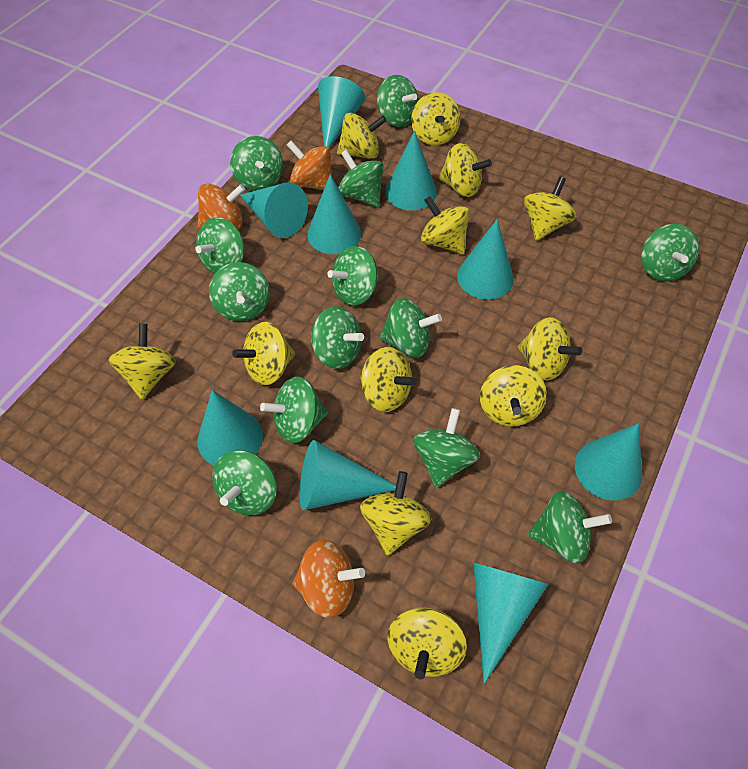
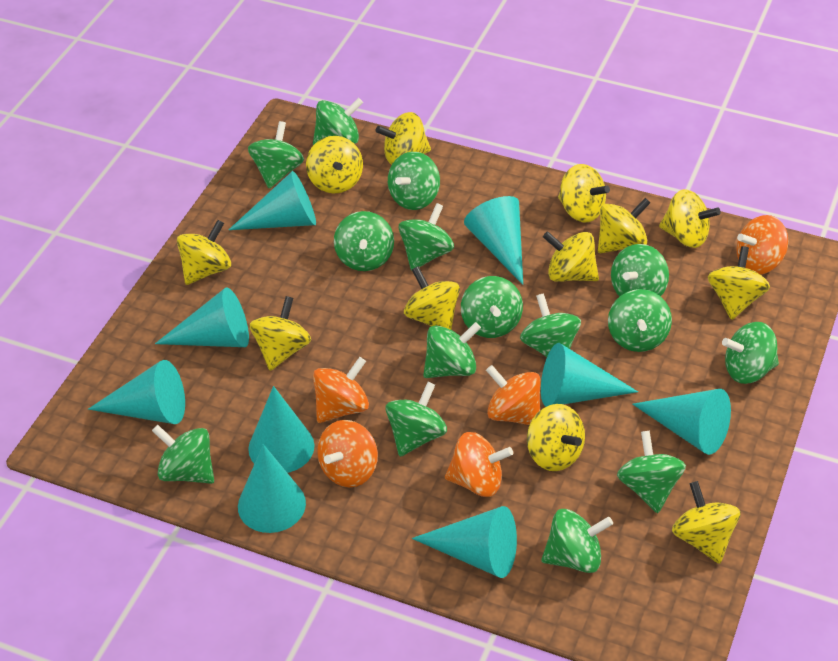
green spinning top: 13 -> 15
orange spinning top: 3 -> 5

